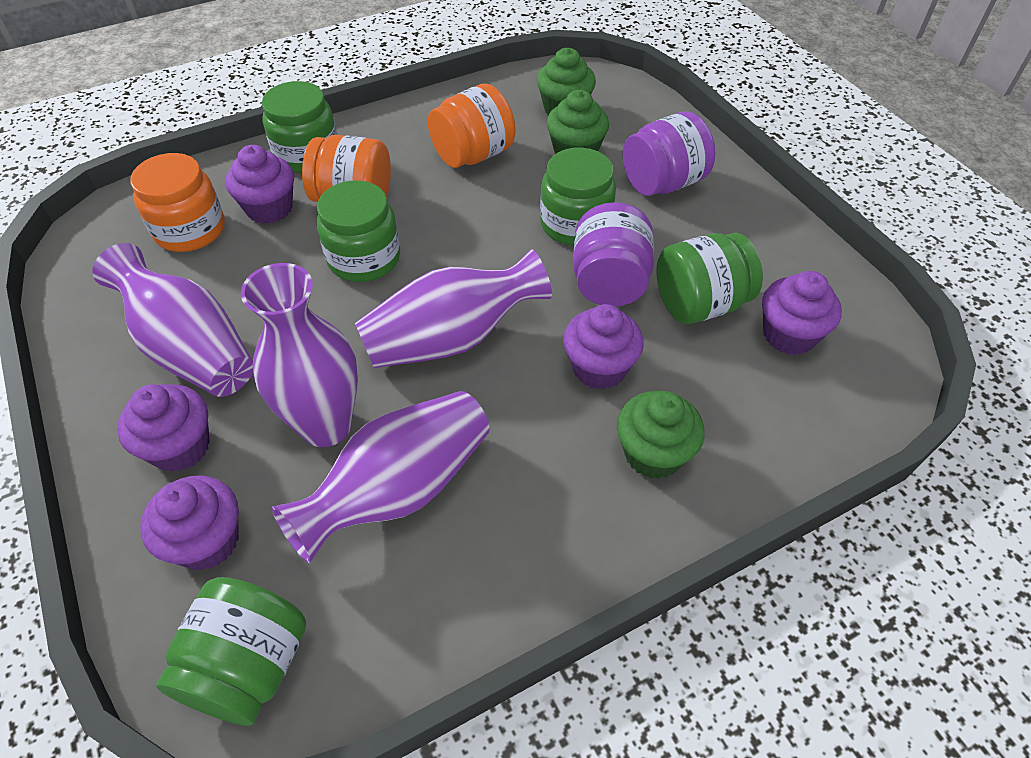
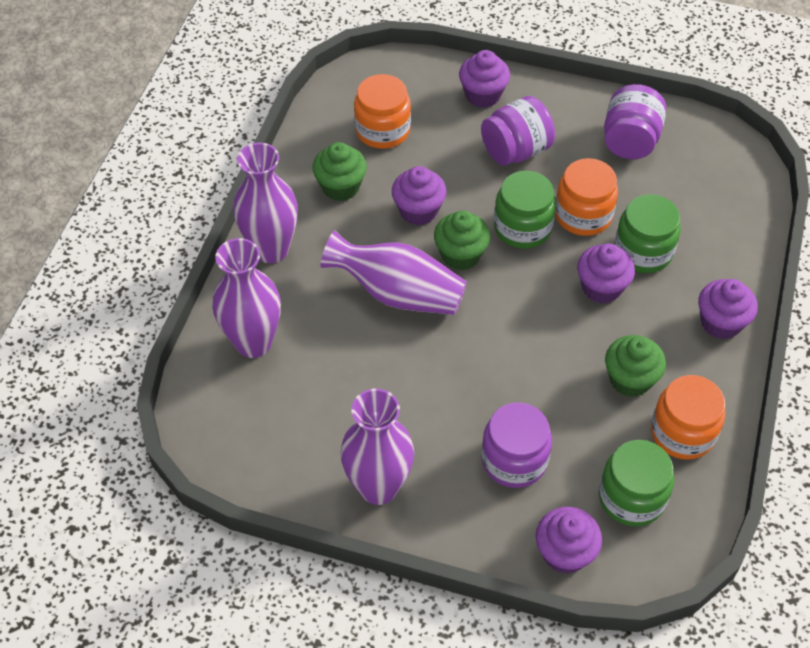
green jar: 5 -> 3
purple jar: 2 -> 3

